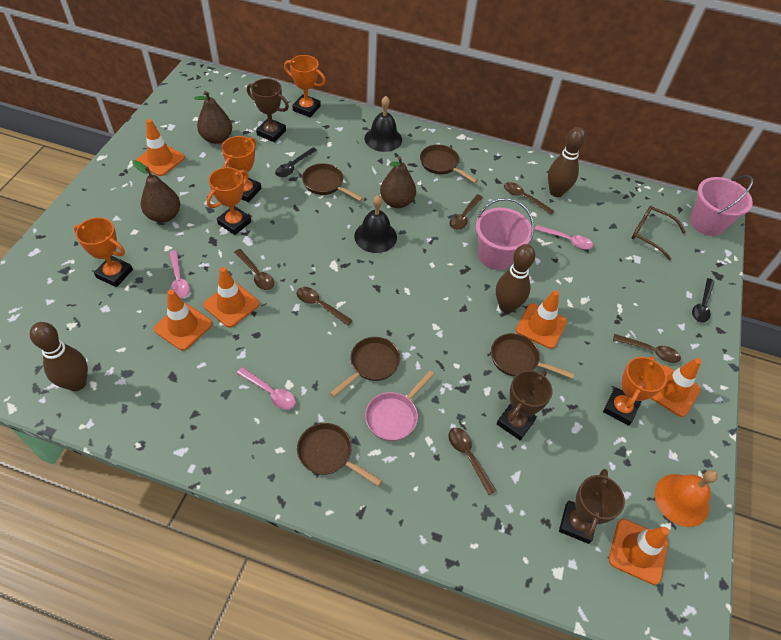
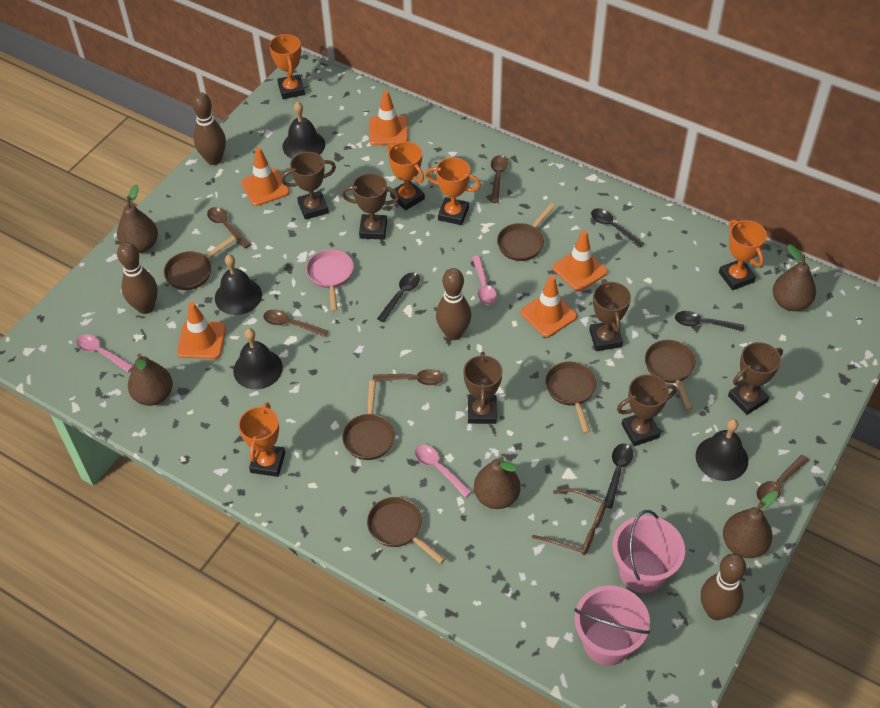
black bell: 2 -> 4
black spoon: 2 -> 4
brown bowling pin: 3 -> 4
brown pan: 5 -> 6
brown pear: 3 -> 5
brown spoon: 6 -> 5
brown trophy: 3 -> 6
orange bell: 1 -> 0
orange traffic cone: 6 -> 5

